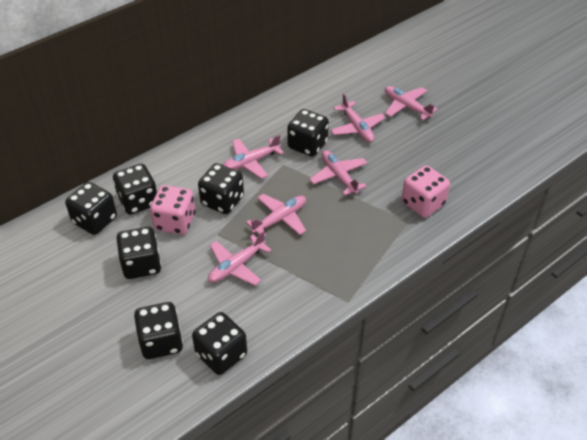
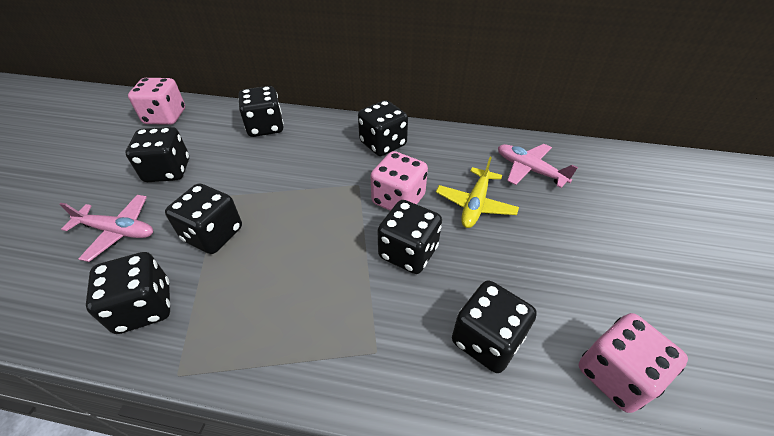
pink dice: 2 -> 3
pink plane: 6 -> 2
yellow plane: 0 -> 1

